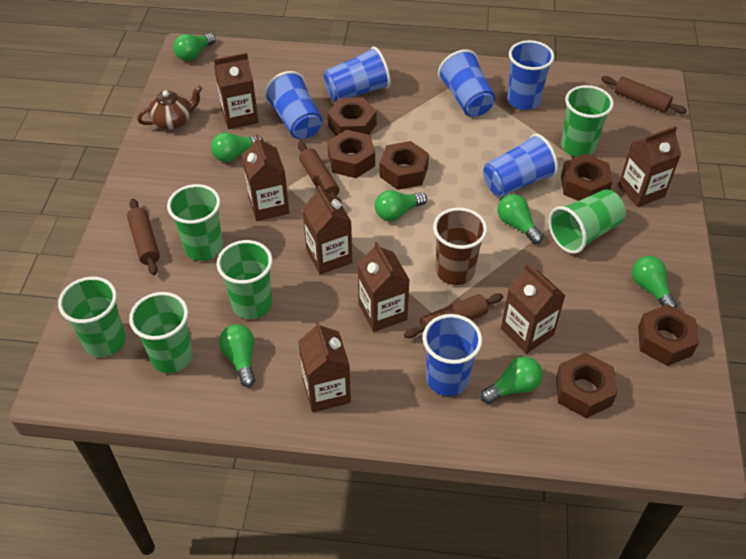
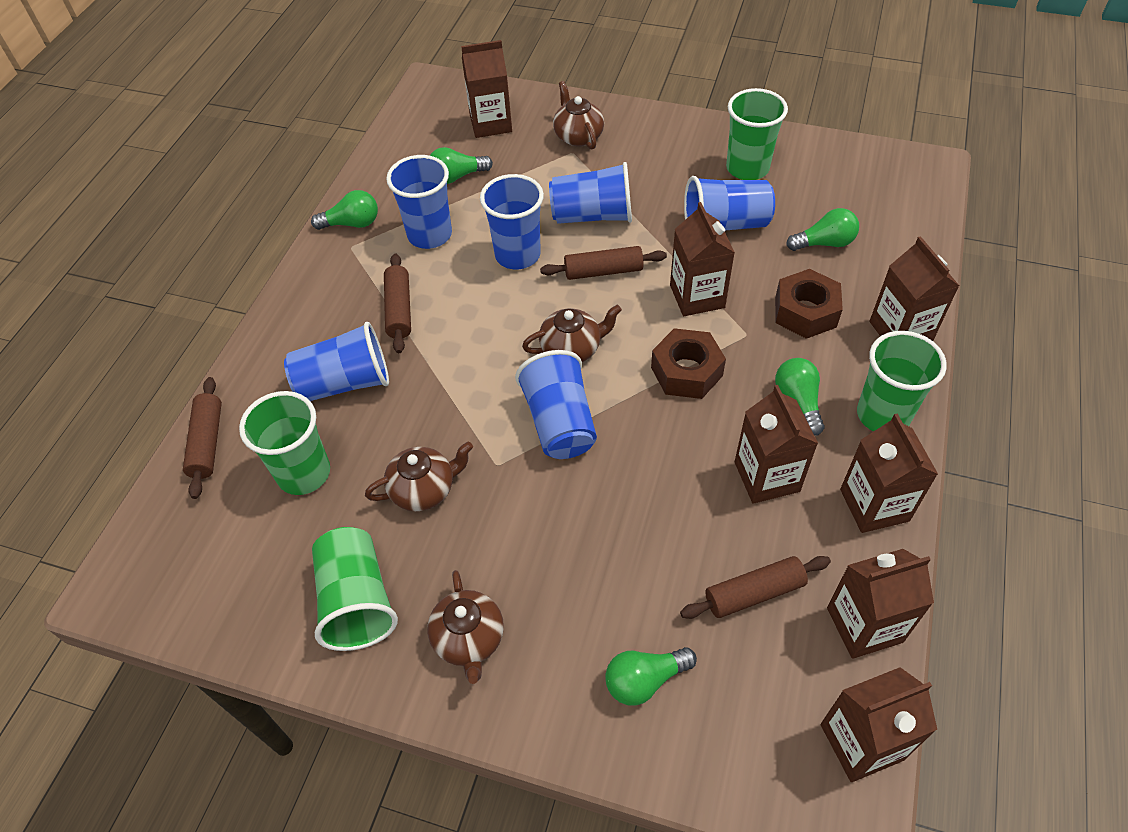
brown cup: 1 -> 0
brown nut: 6 -> 2
brown teapot: 1 -> 4
green cup: 6 -> 4
green light bulb: 7 -> 5

